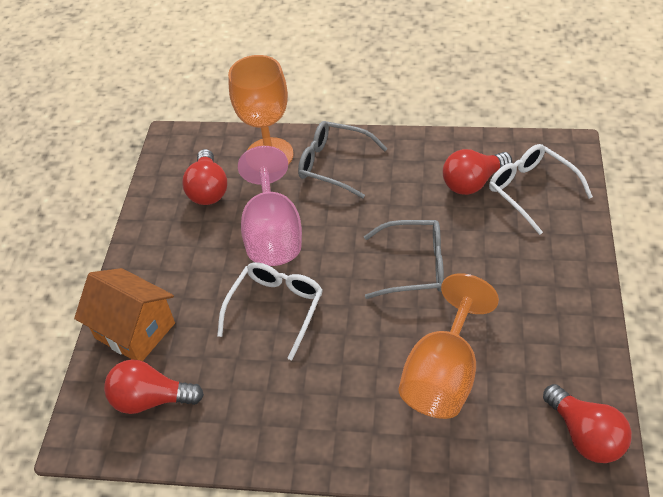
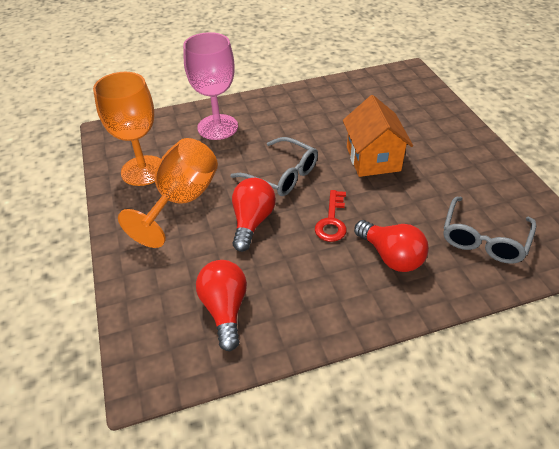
red key: 0 -> 1
red light bulb: 4 -> 3
white glasses: 2 -> 0

